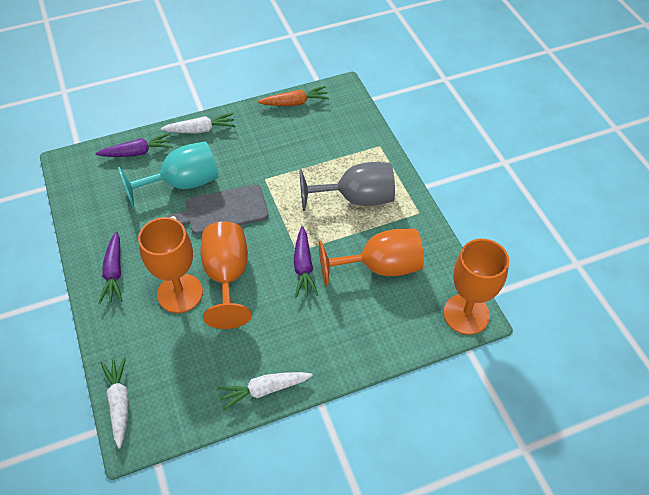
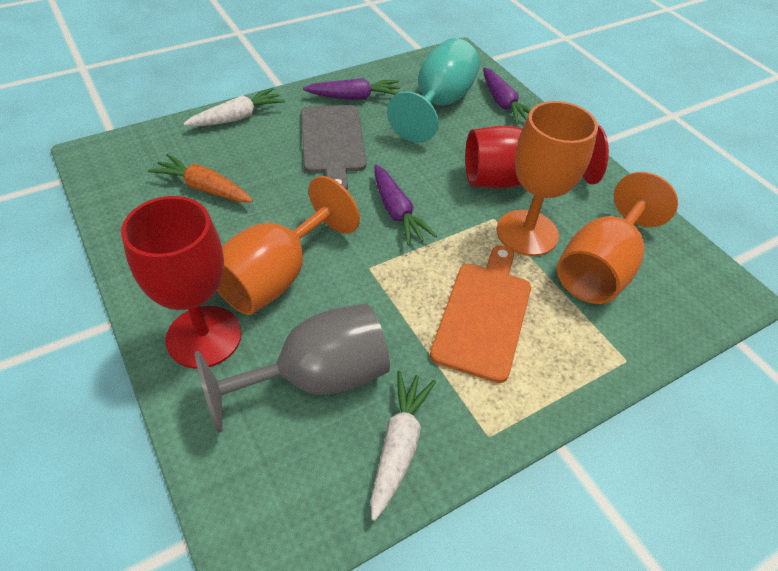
orange cutting board: 0 -> 1
orange goblet: 4 -> 3
red goblet: 0 -> 2
white carrot: 3 -> 2

